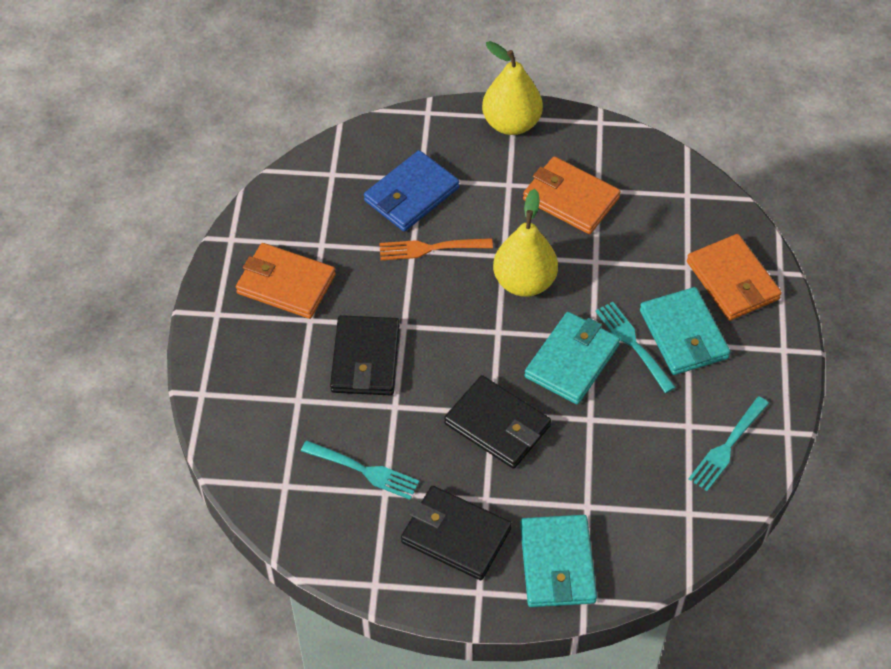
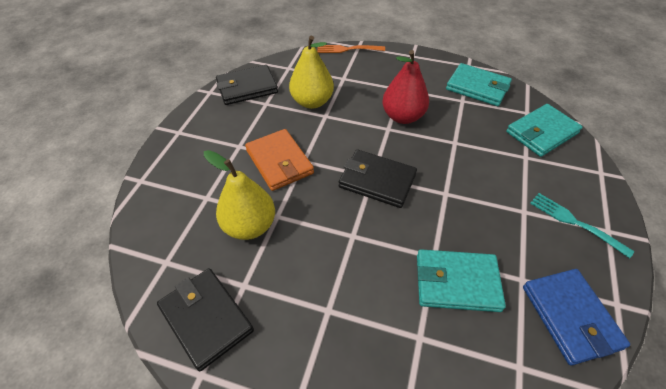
orange wallet: 3 -> 1
red pear: 0 -> 1
turquoise fork: 3 -> 1

